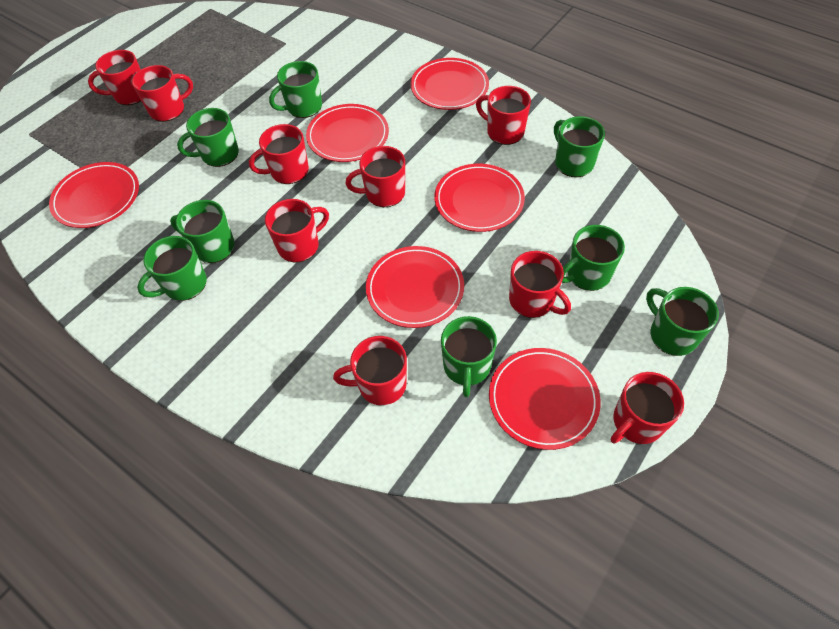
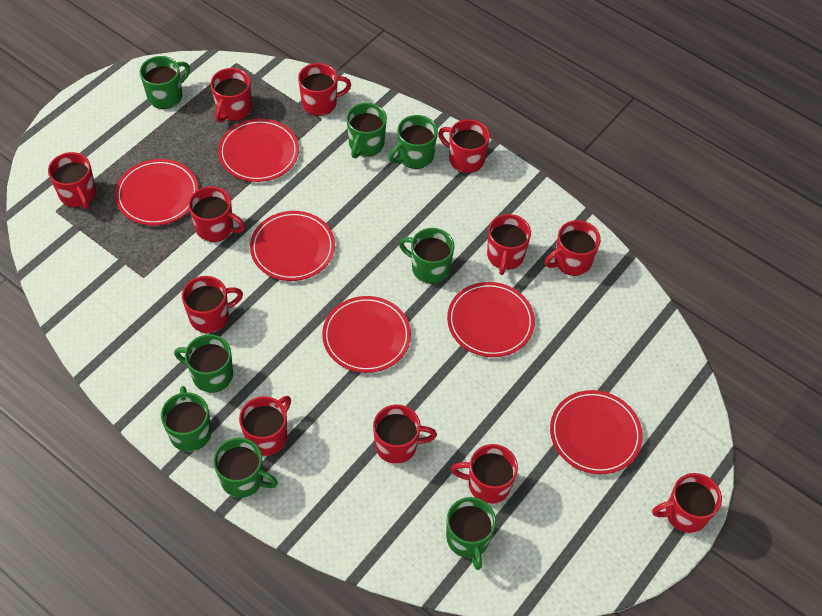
red mug: 9 -> 12

